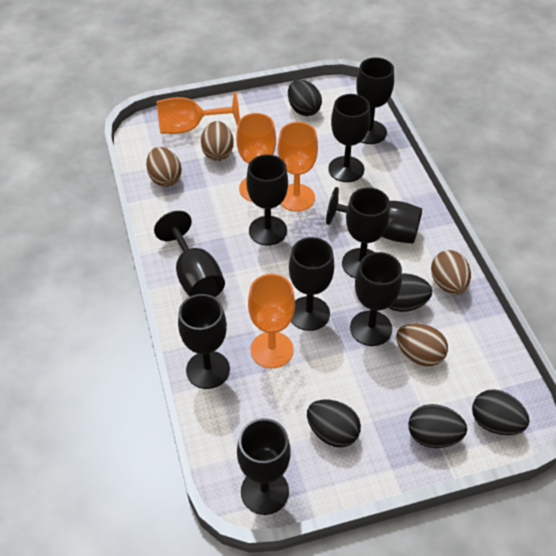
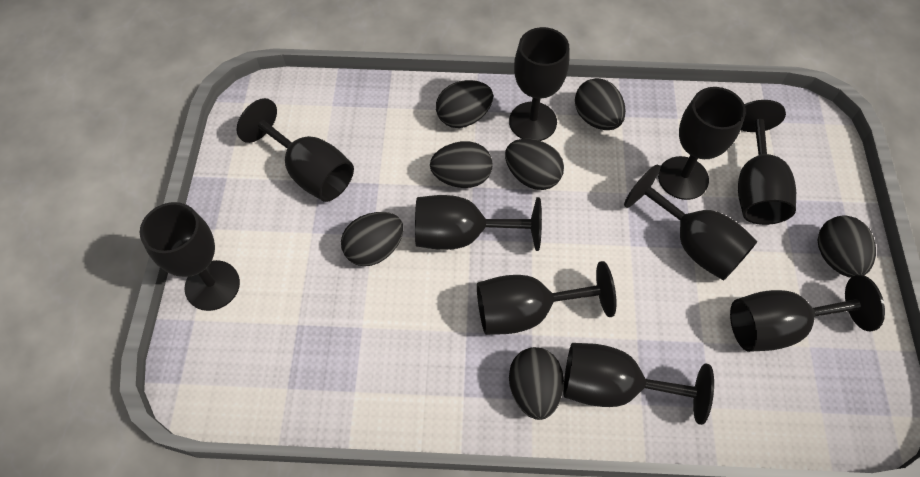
black egg: 5 -> 7
brown egg: 4 -> 0
orange goblet: 4 -> 0

